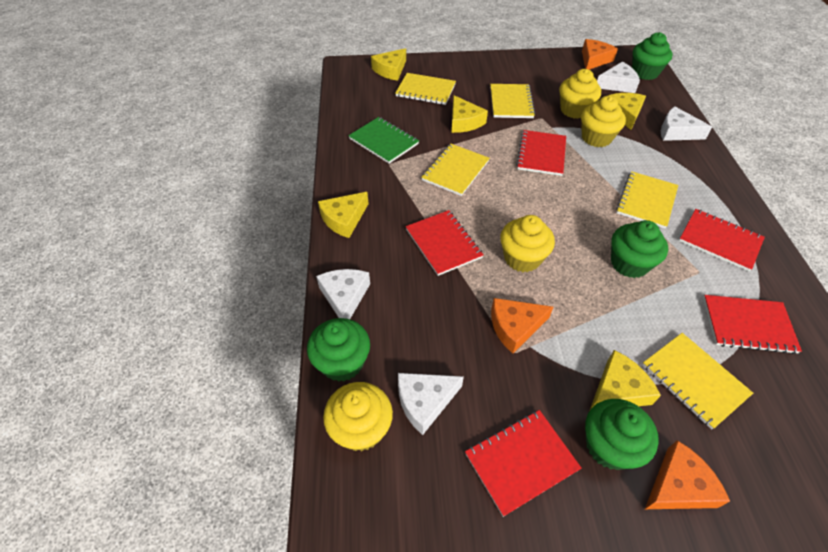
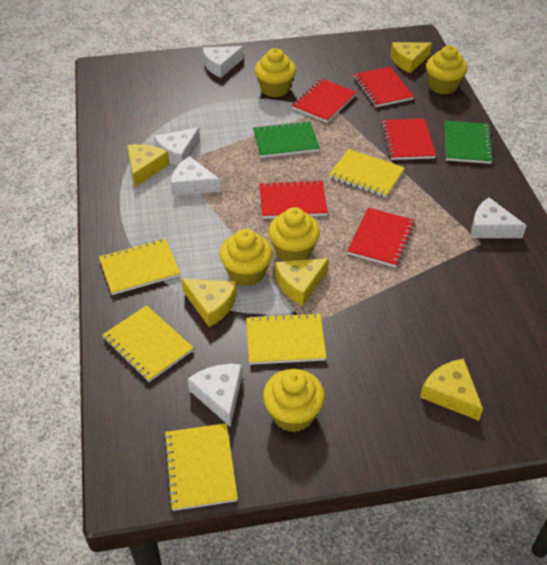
green cupcake: 4 -> 0
green notebook: 1 -> 2
orange cheese: 3 -> 0
white cheese: 4 -> 5
yellow cupcake: 4 -> 5

